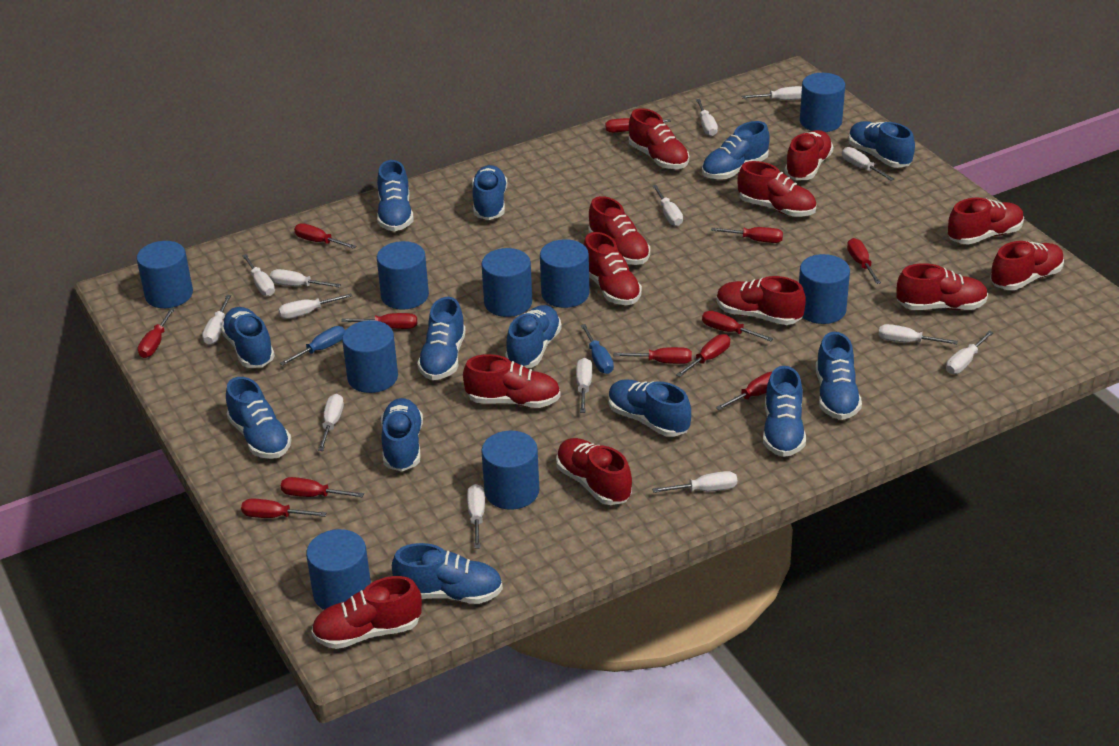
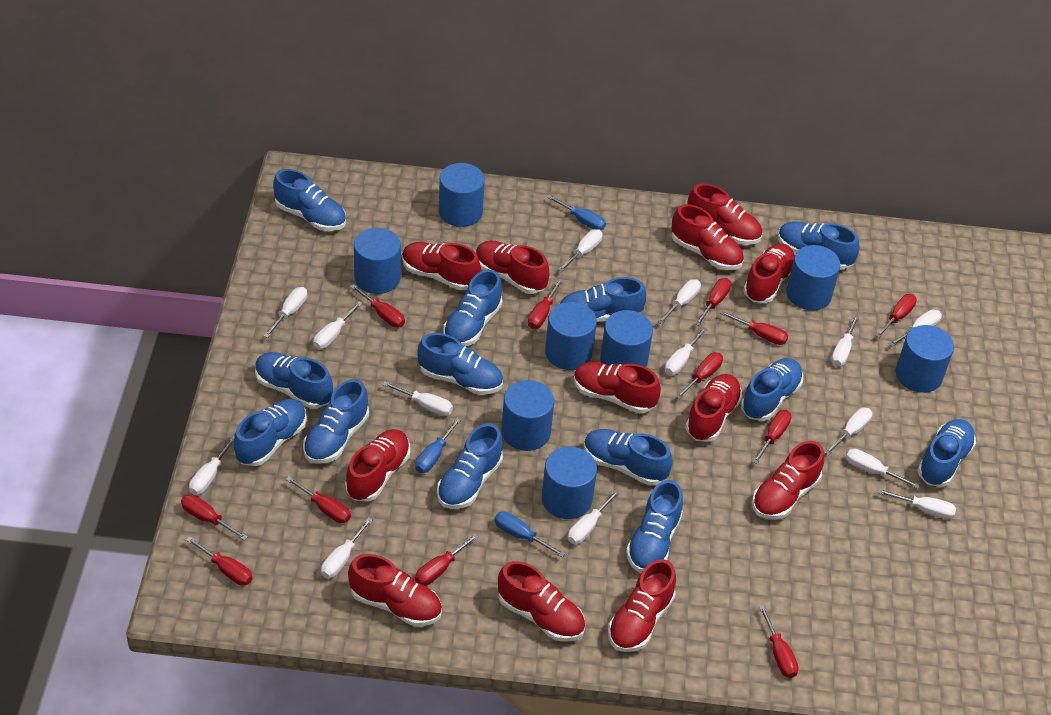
blue cylinder: 9 -> 8
blue screwdriver: 2 -> 3

